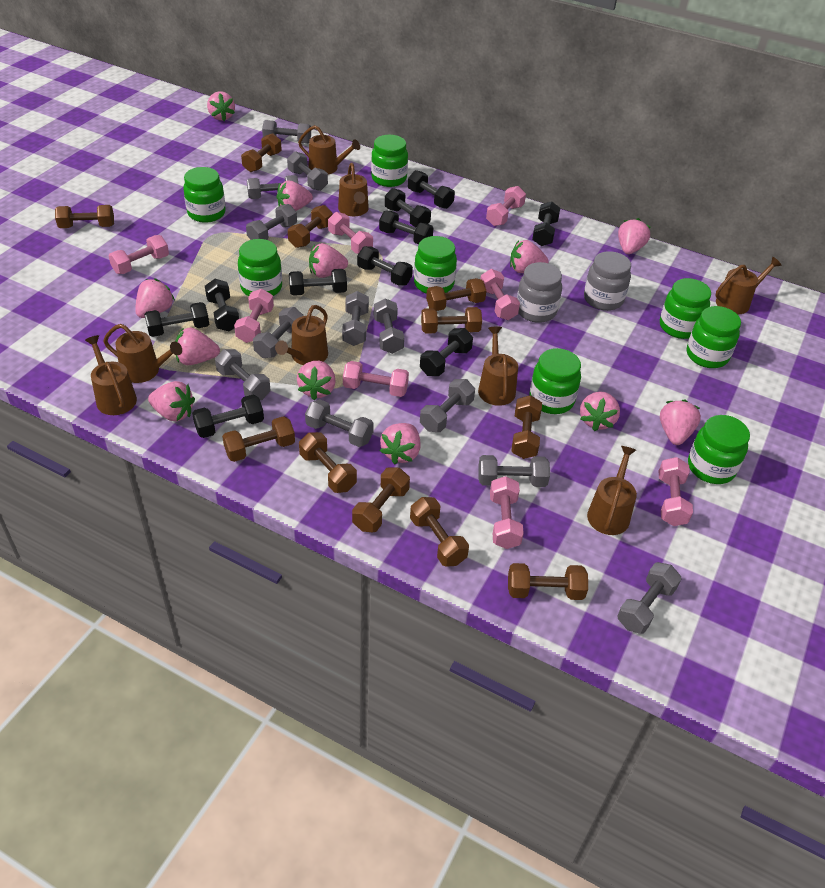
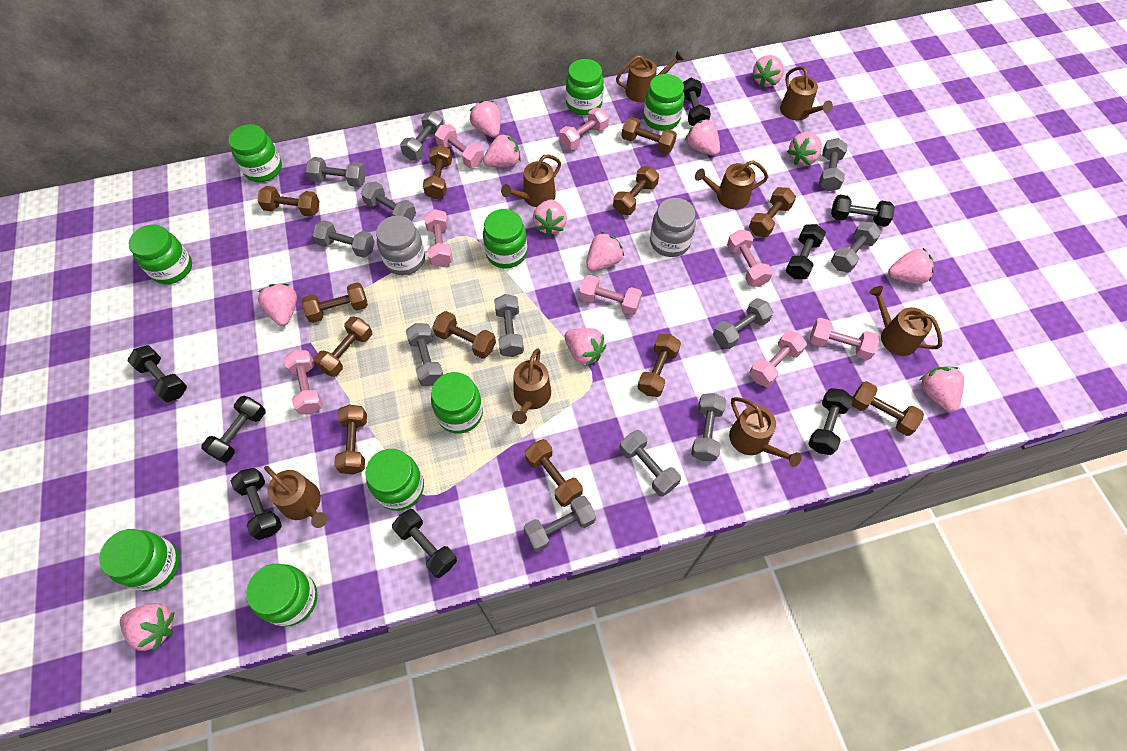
black dumbbell: 10 -> 8
brown dumbbell: 11 -> 12
green jar: 8 -> 9

